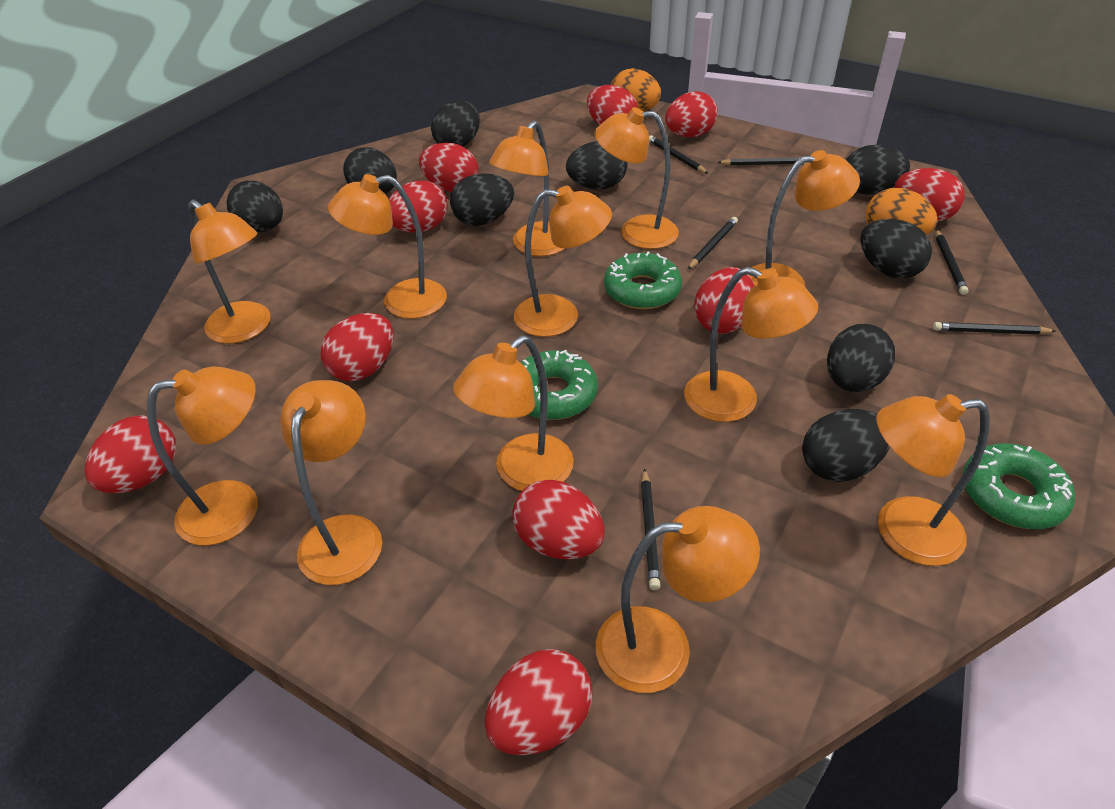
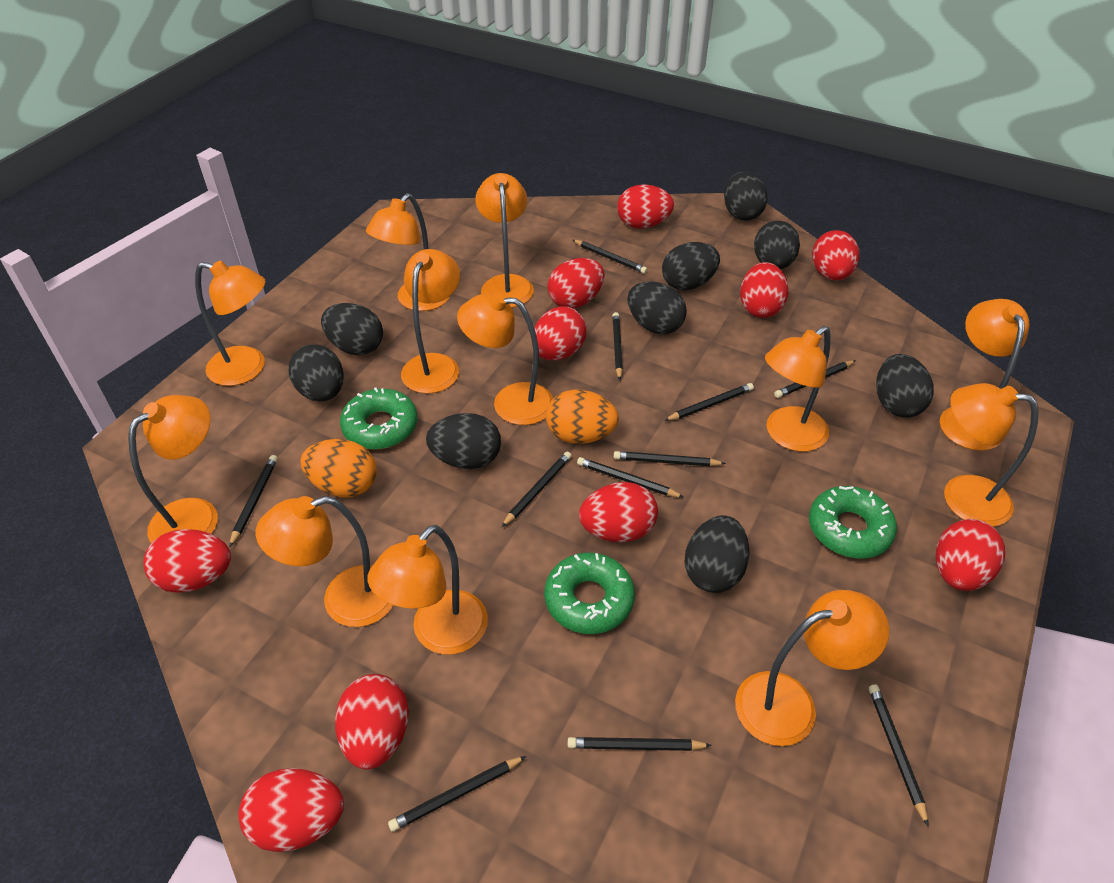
black pencil: 6 -> 11

